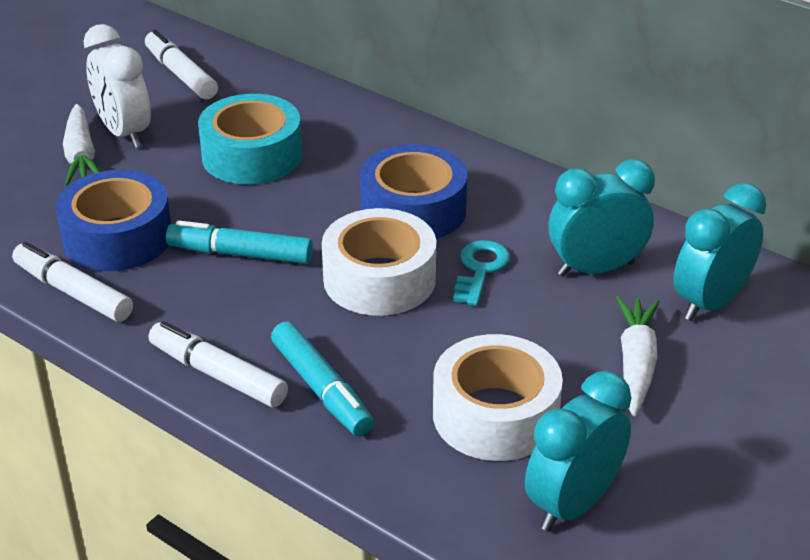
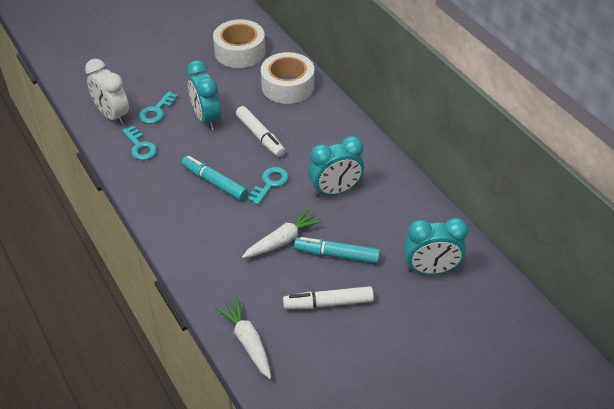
blue tape: 2 -> 0
turquoise key: 1 -> 3
turquoise tape: 1 -> 0
white marker: 3 -> 2

